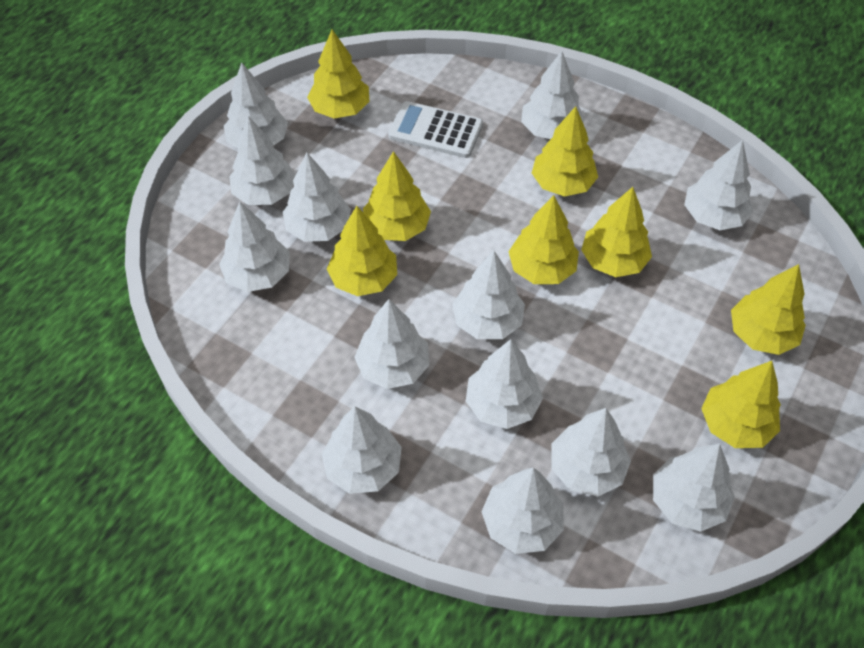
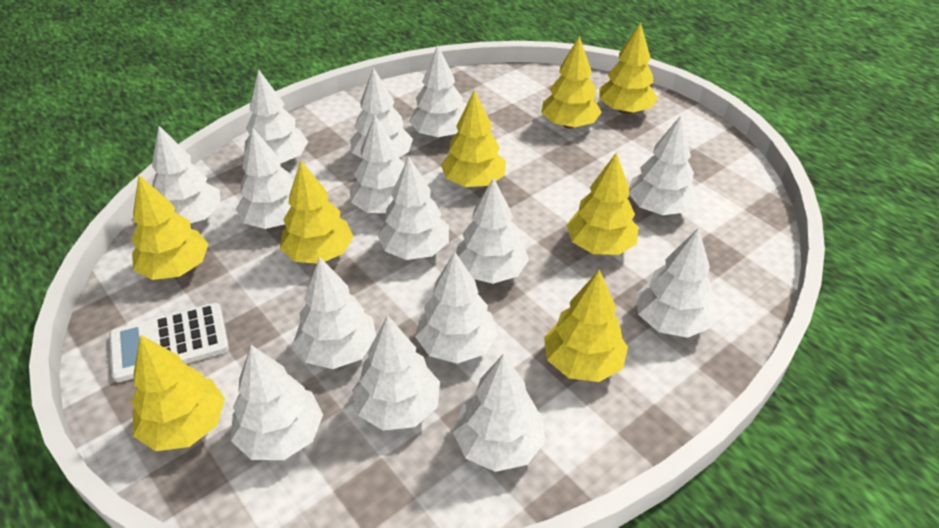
white tree: 13 -> 15

